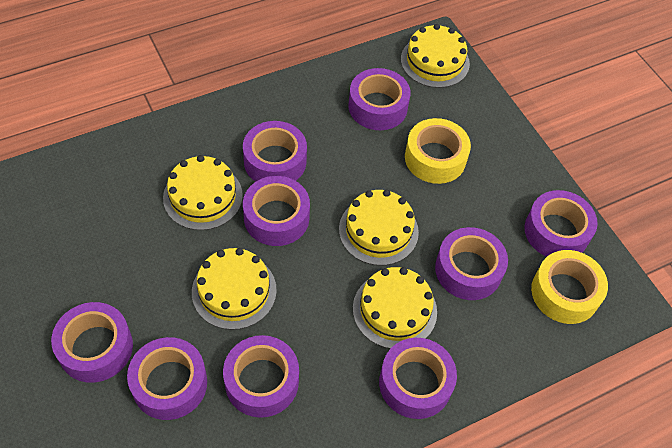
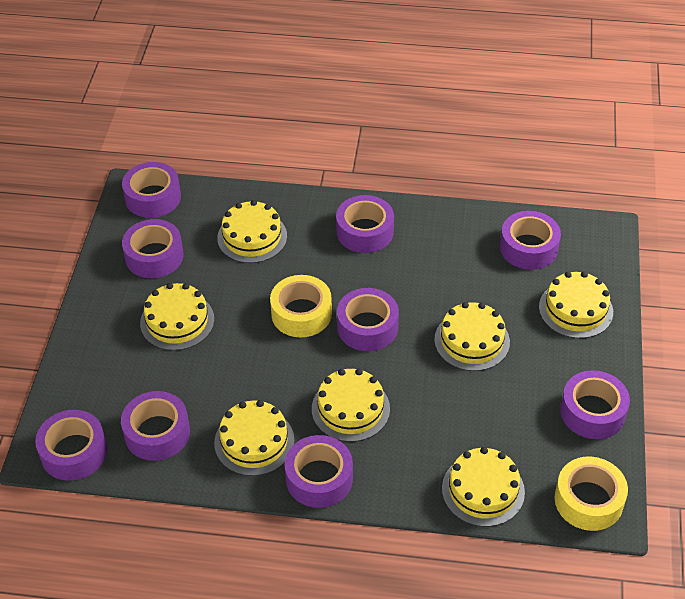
yellow cake: 5 -> 7

